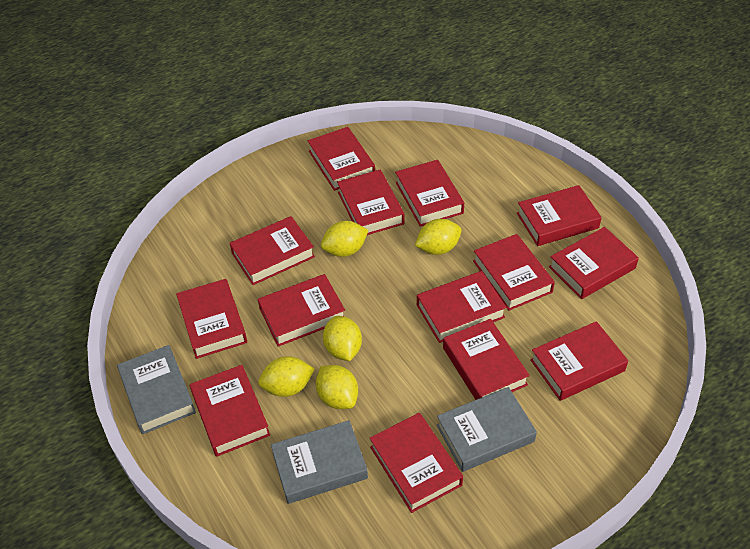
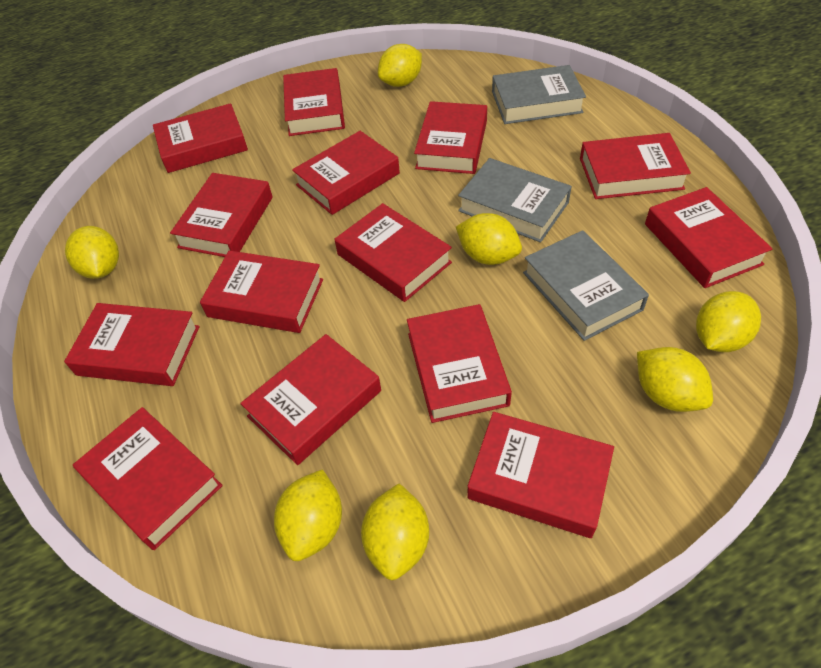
yellow lemon: 5 -> 7

